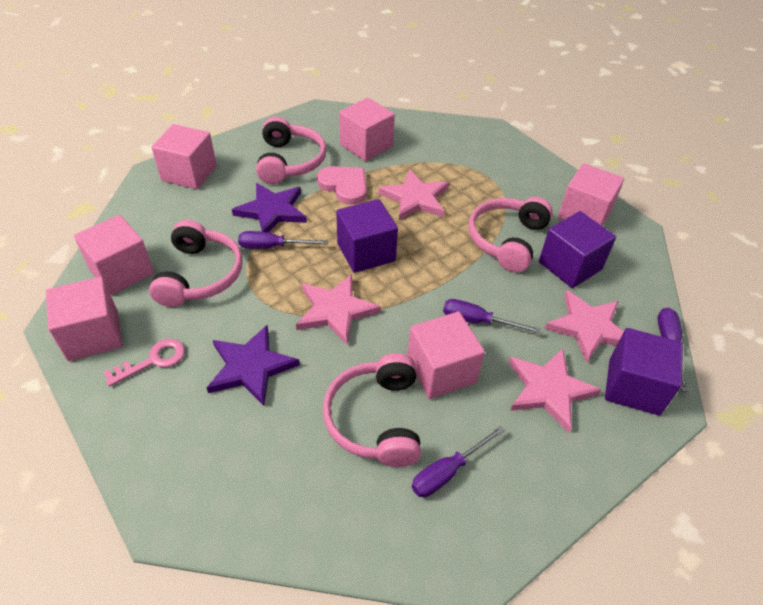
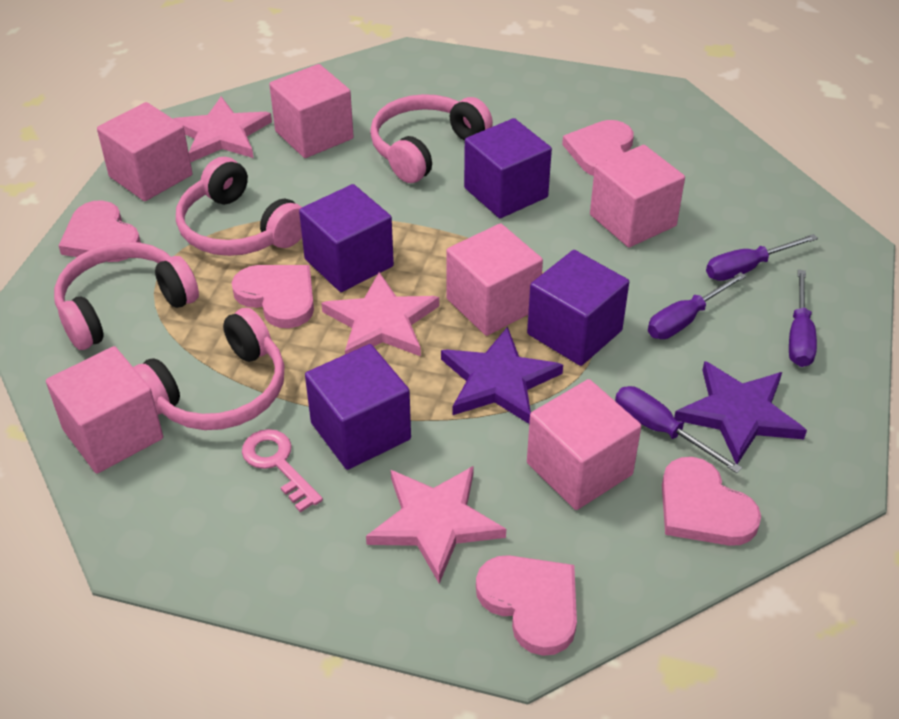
pink heart: 1 -> 5
pink star: 4 -> 3
purple cube: 3 -> 4

